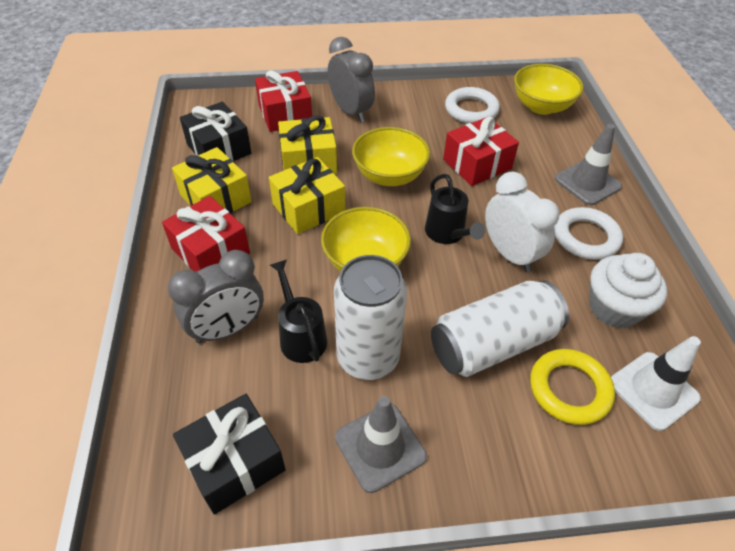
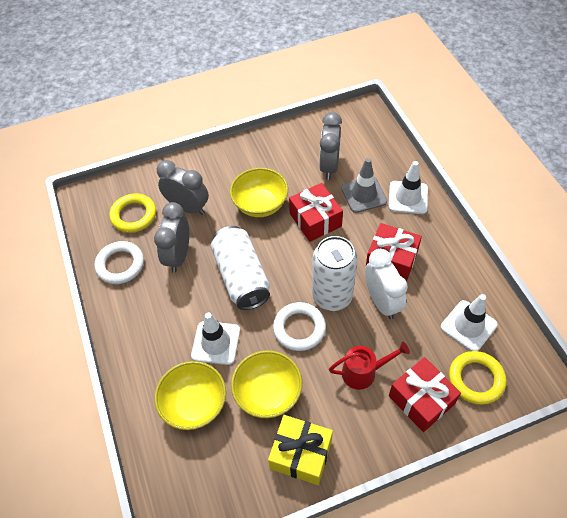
black gift: 2 -> 0
black watering can: 2 -> 0
grey clock: 2 -> 3
grey traffic cone: 2 -> 1
red watering can: 0 -> 1
white cupcake: 1 -> 0
white traffic cone: 1 -> 3
yellow gift: 3 -> 1
yellow ring: 1 -> 2

